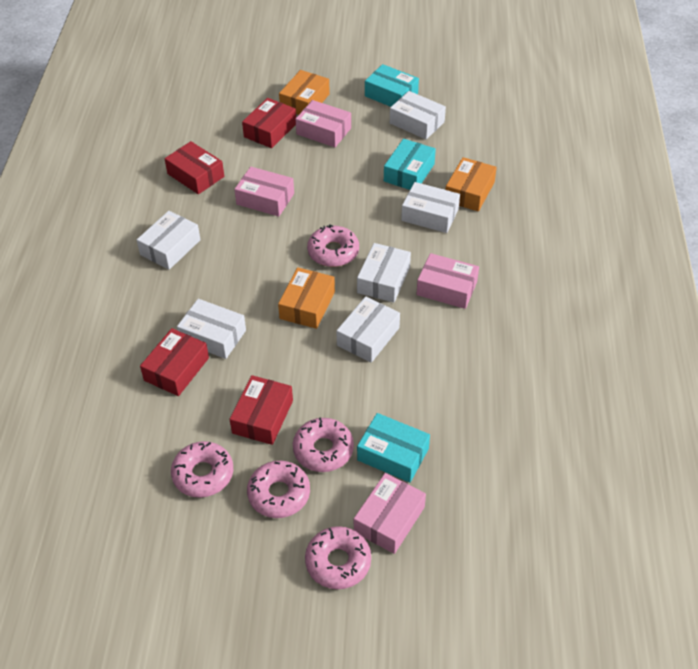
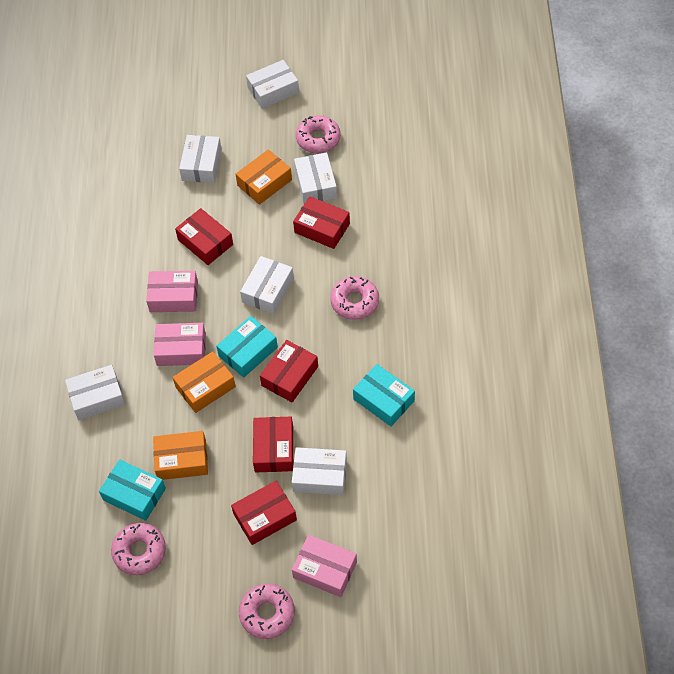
pink box: 4 -> 3
pink donut: 5 -> 4
red box: 4 -> 5

